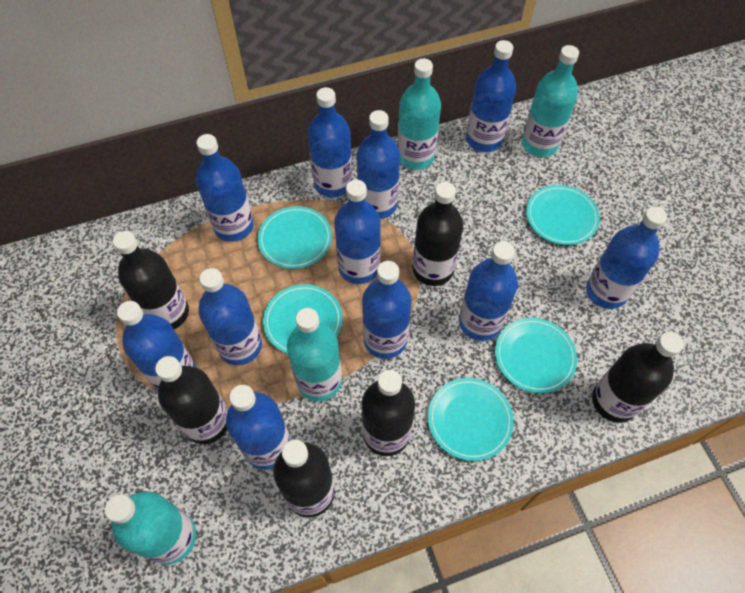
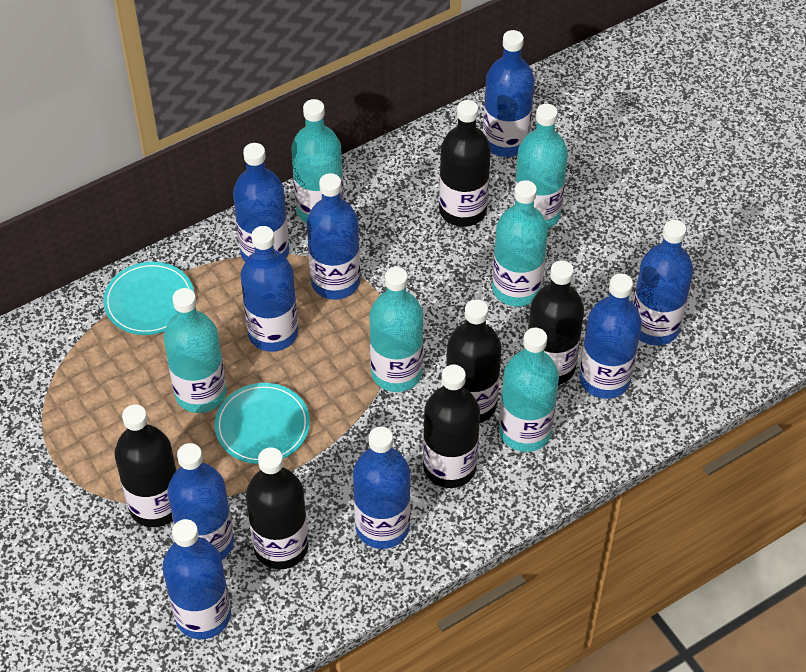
blue bottle: 11 -> 9
turquoise bottle: 4 -> 6
turquoise plate: 5 -> 2

